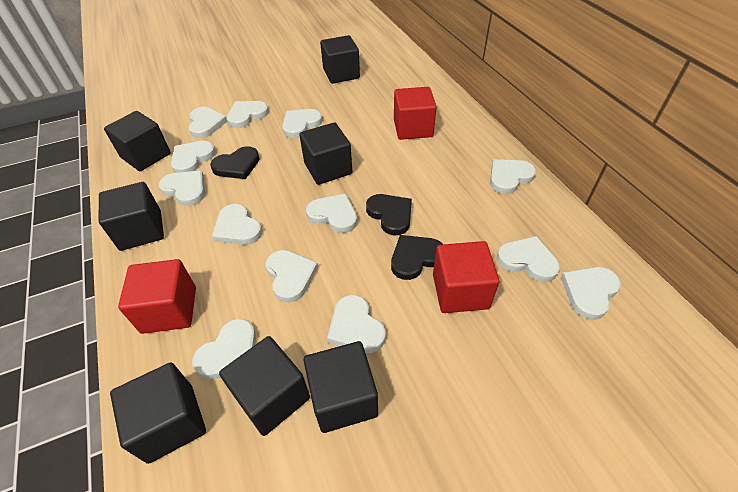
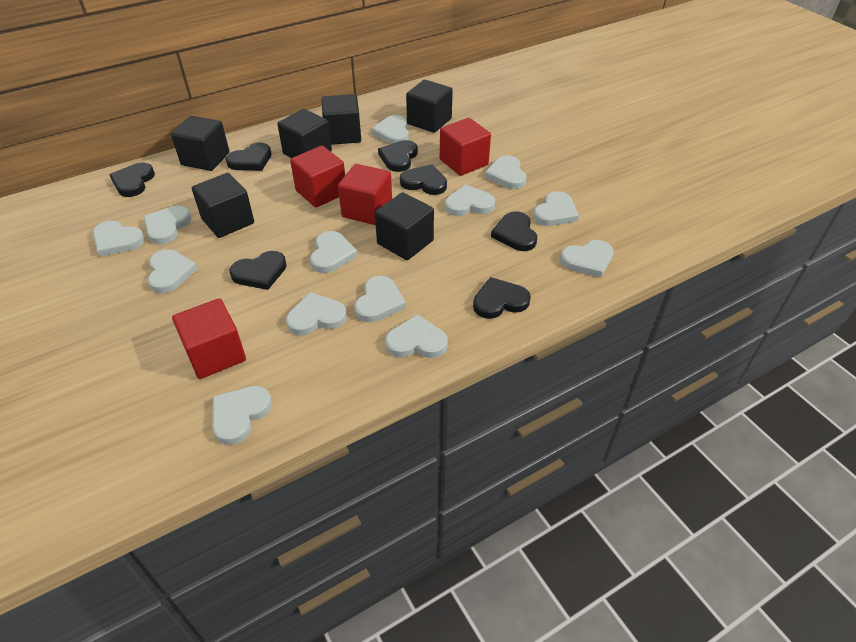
black cube: 7 -> 6
black heart: 3 -> 7
red cube: 3 -> 4

